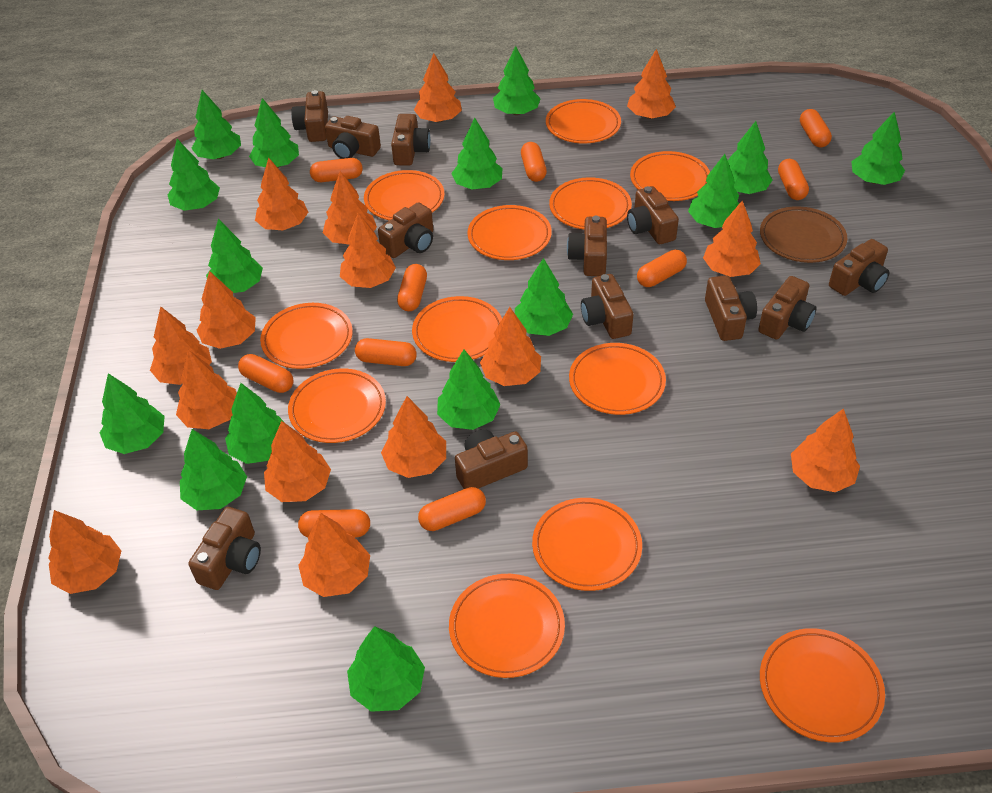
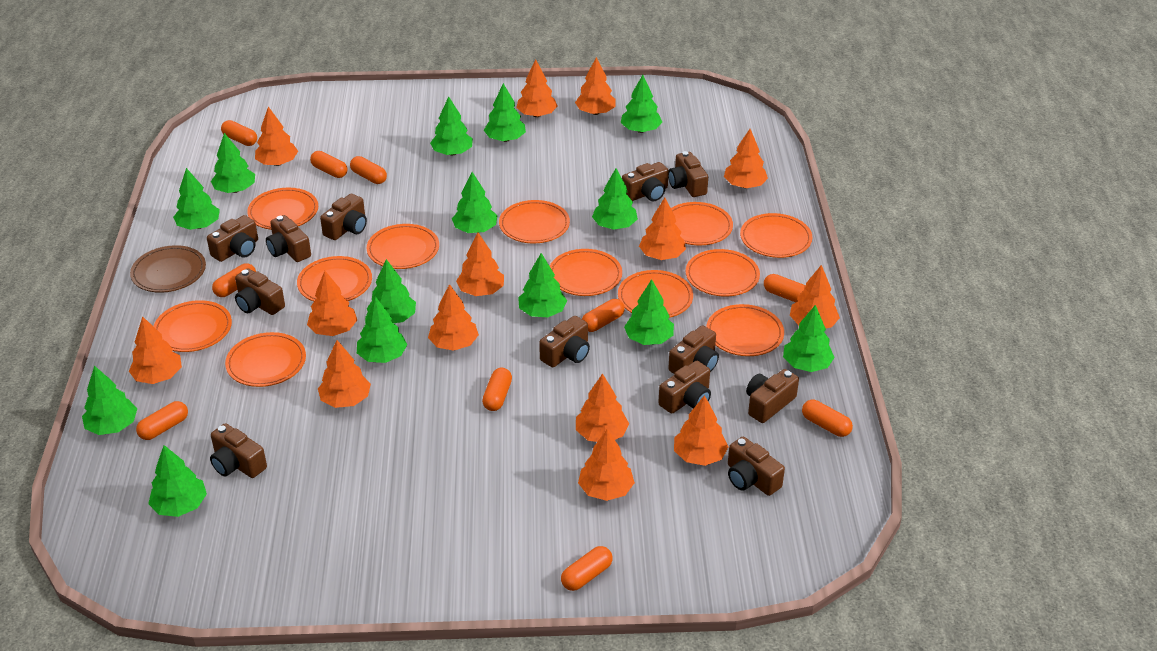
green tree: 15 -> 14
orange tree: 15 -> 14

